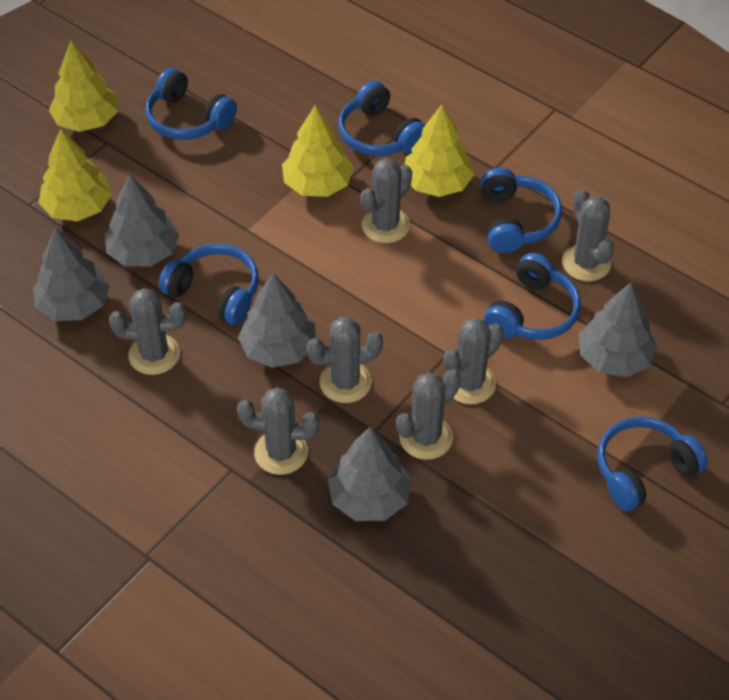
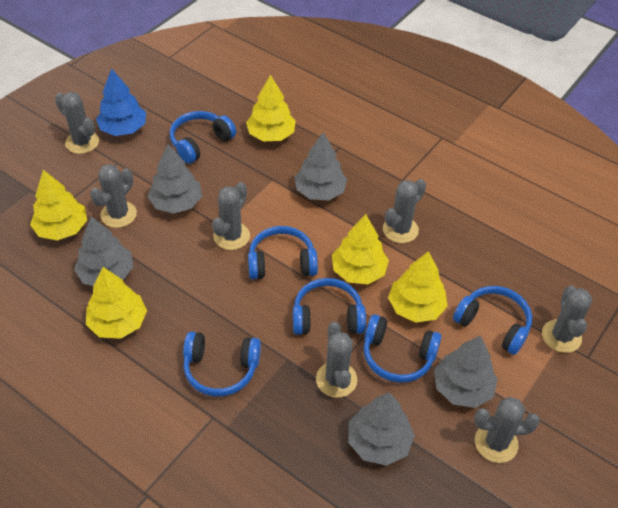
blue tree: 0 -> 1
yellow tree: 4 -> 5

